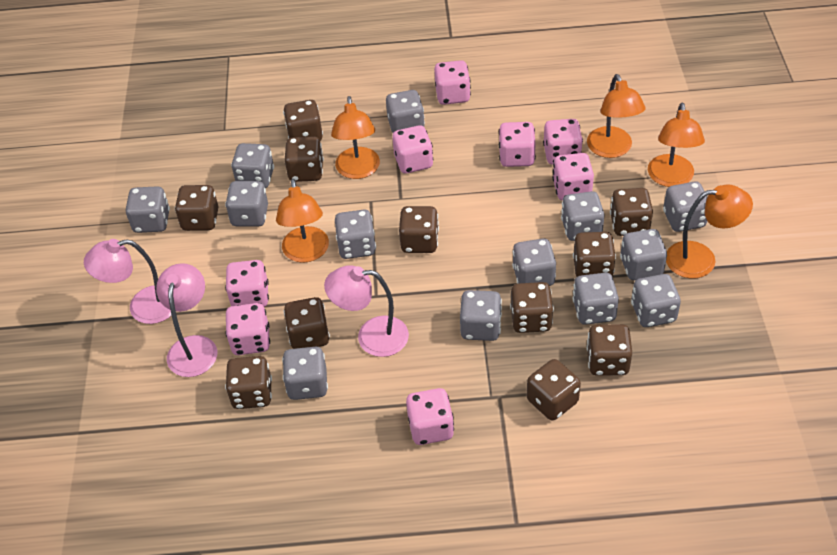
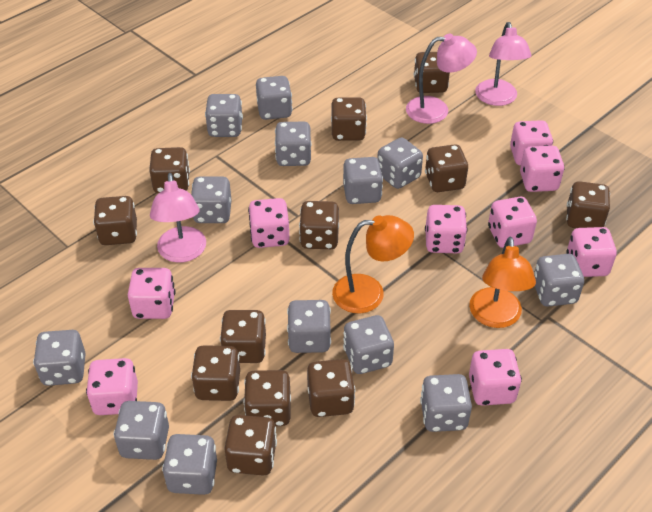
brown dice: 11 -> 12
orange lamp: 5 -> 2
pink dice: 8 -> 9

